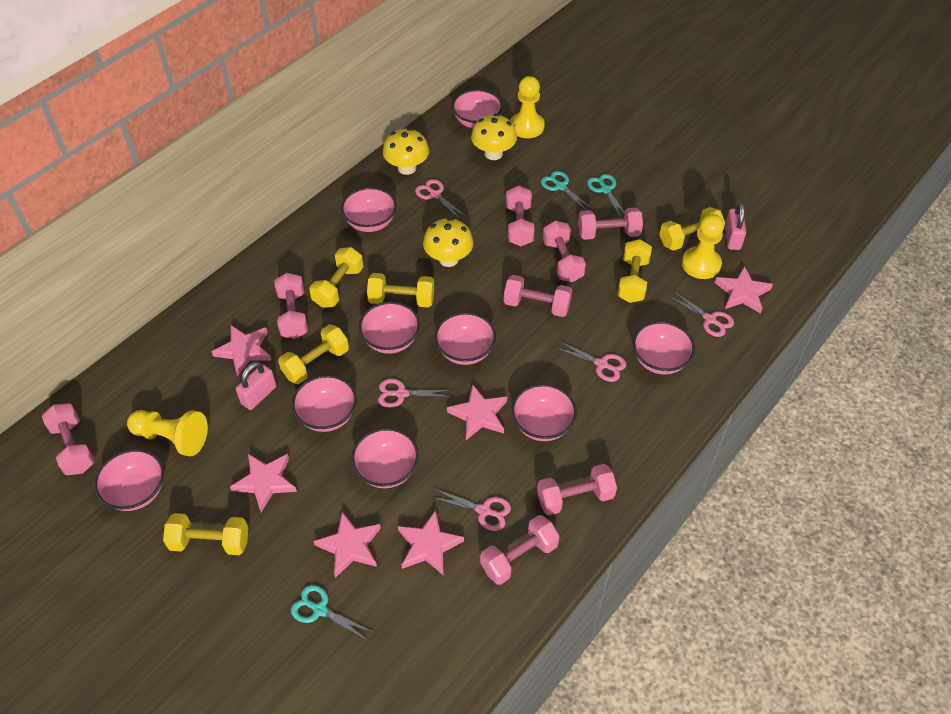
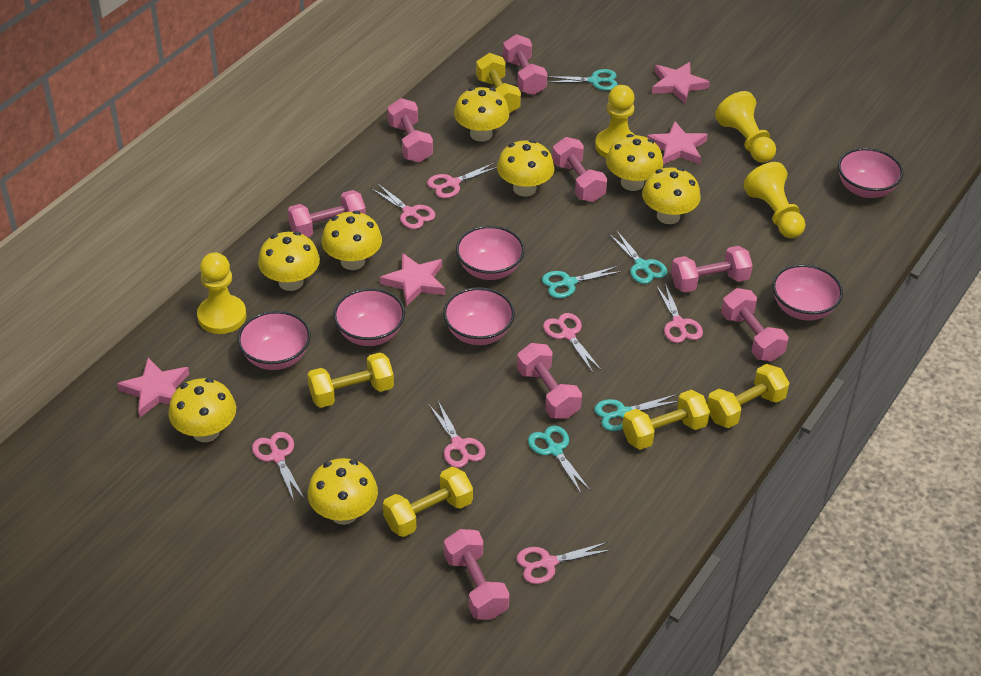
pink bowl: 9 -> 6
pink padlock: 2 -> 0
pink scissors: 5 -> 7
pink star: 6 -> 4
turquoise scissors: 3 -> 5
yellow dumbbell: 6 -> 5
yellow mushroom: 3 -> 8
yellow pawn: 3 -> 4

